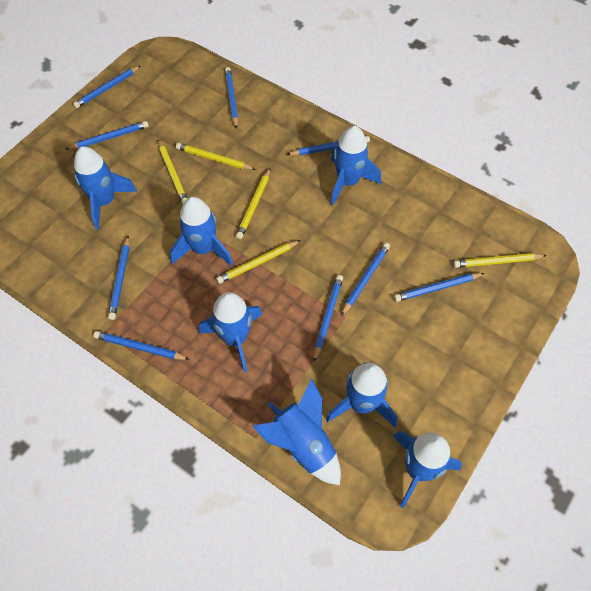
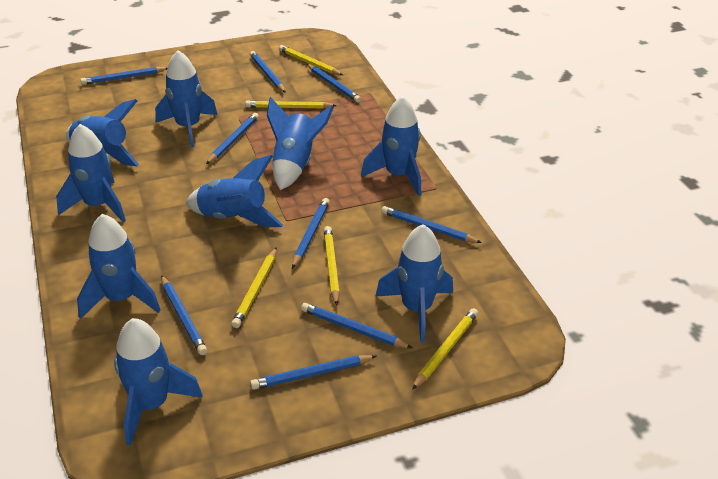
blue rocket: 7 -> 9

